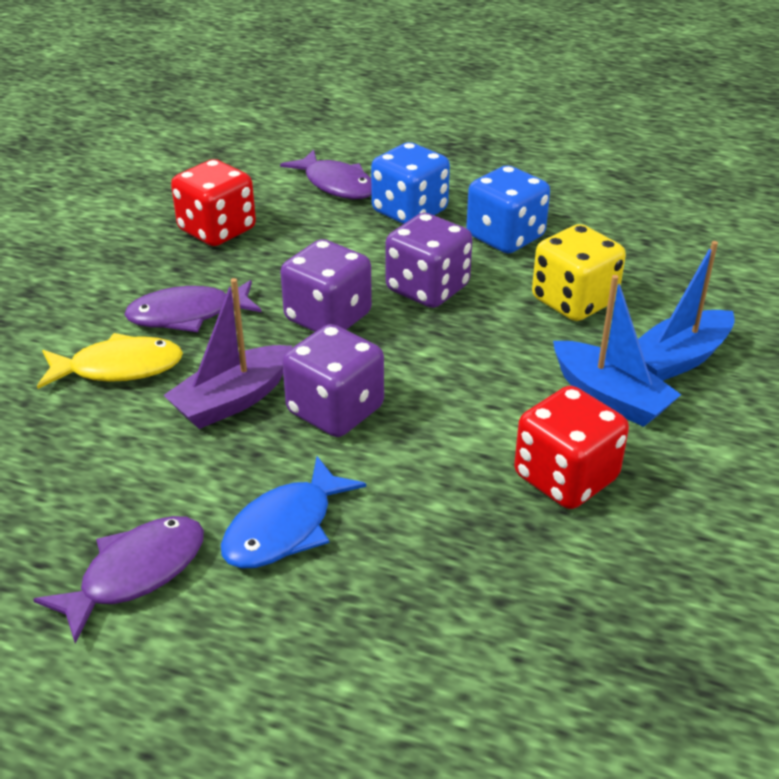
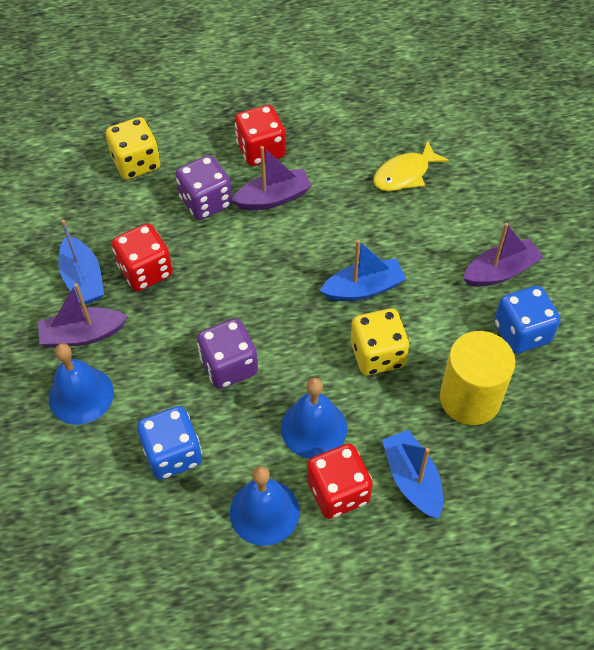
blue bell: 0 -> 3
blue boat: 2 -> 3
blue fish: 1 -> 0
purple boat: 1 -> 3
purple dice: 3 -> 2
purple fish: 3 -> 0
red dice: 2 -> 3
yellow cylinder: 0 -> 1
yellow dice: 1 -> 2

